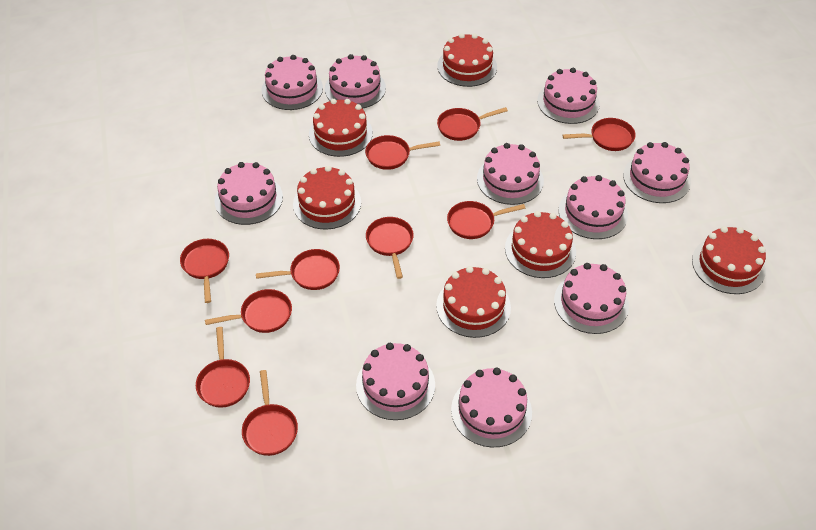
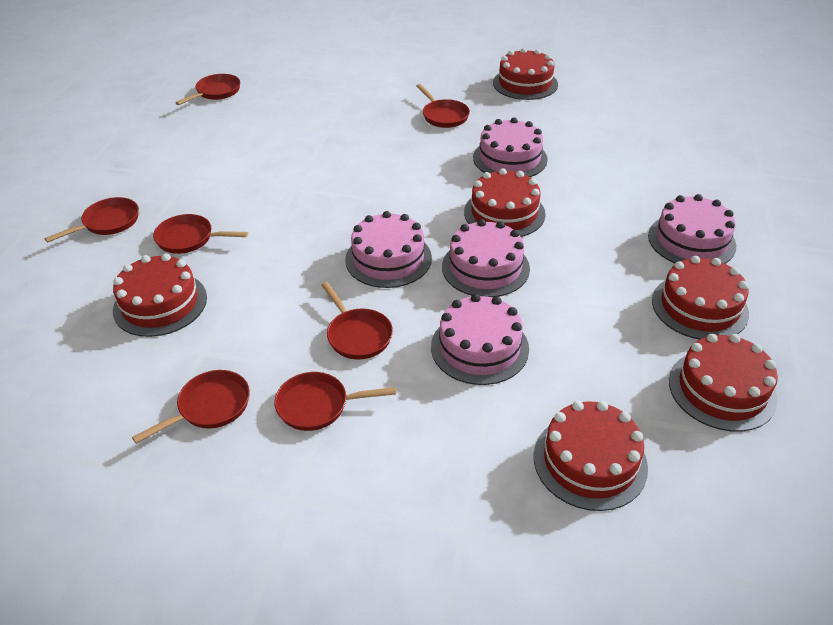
pink cake: 10 -> 5
red pan: 10 -> 7

